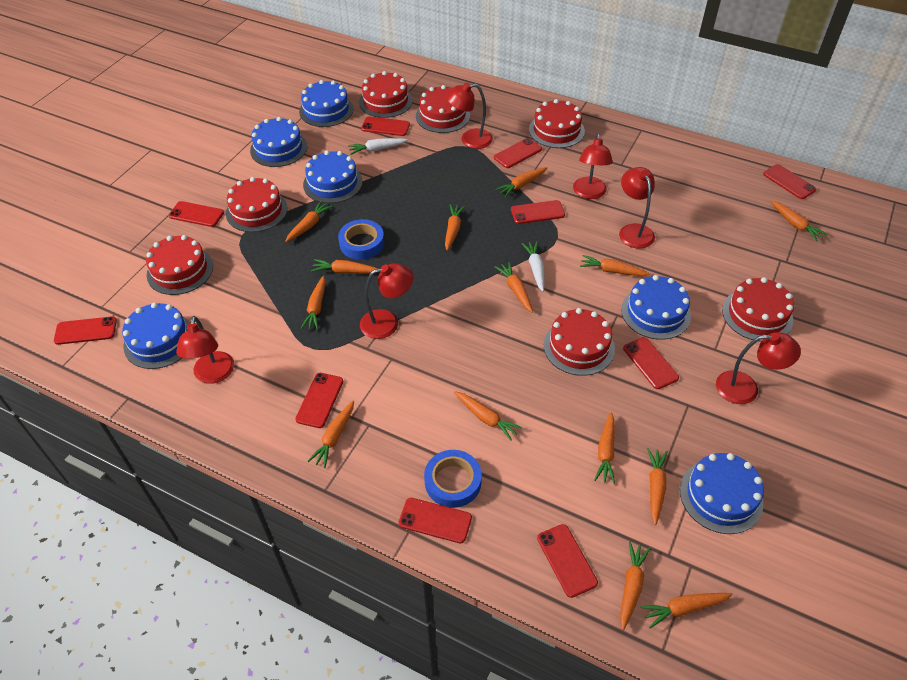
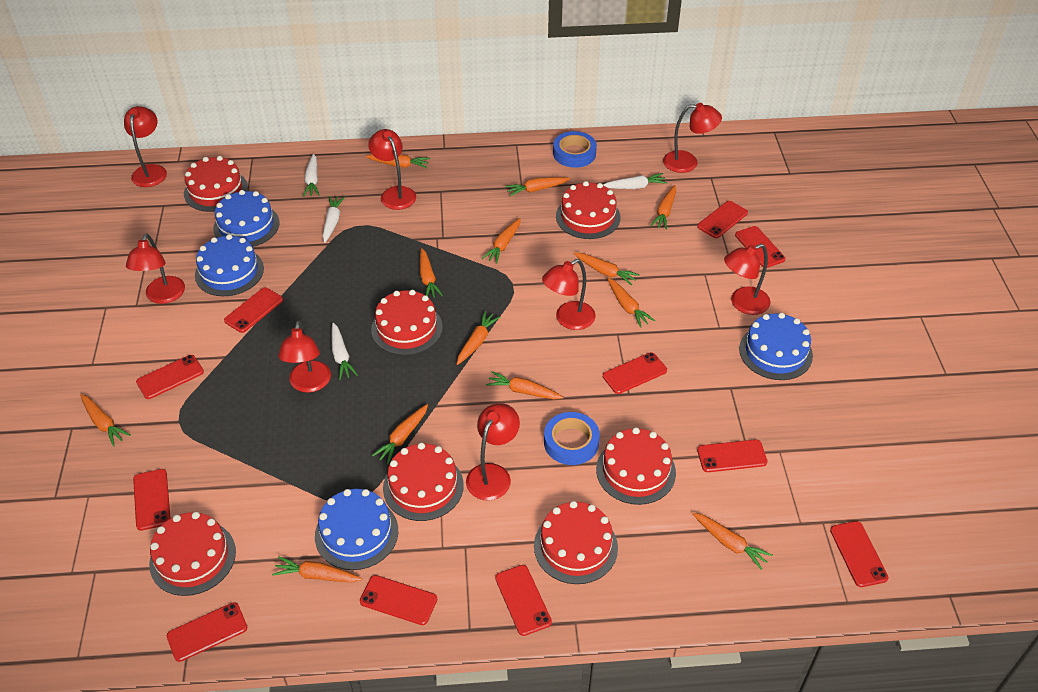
blue cake: 6 -> 4
orange carrot: 14 -> 13
red lamp: 6 -> 8
red phone: 10 -> 11
white carrot: 2 -> 4

